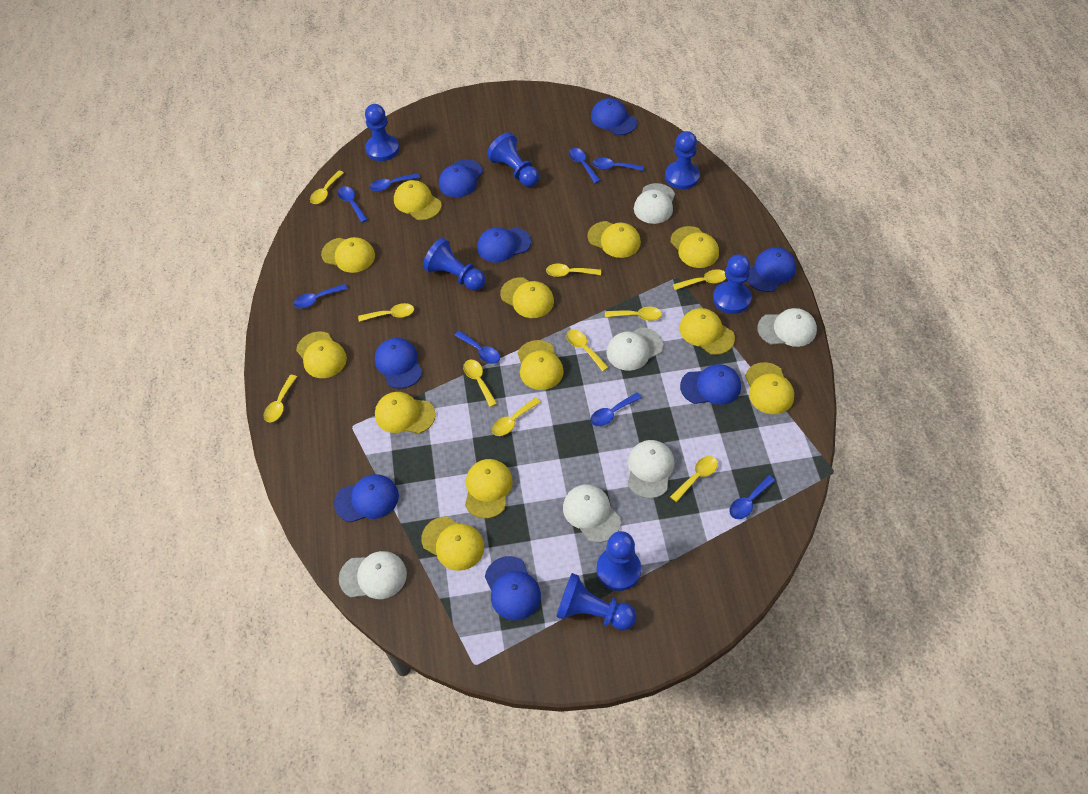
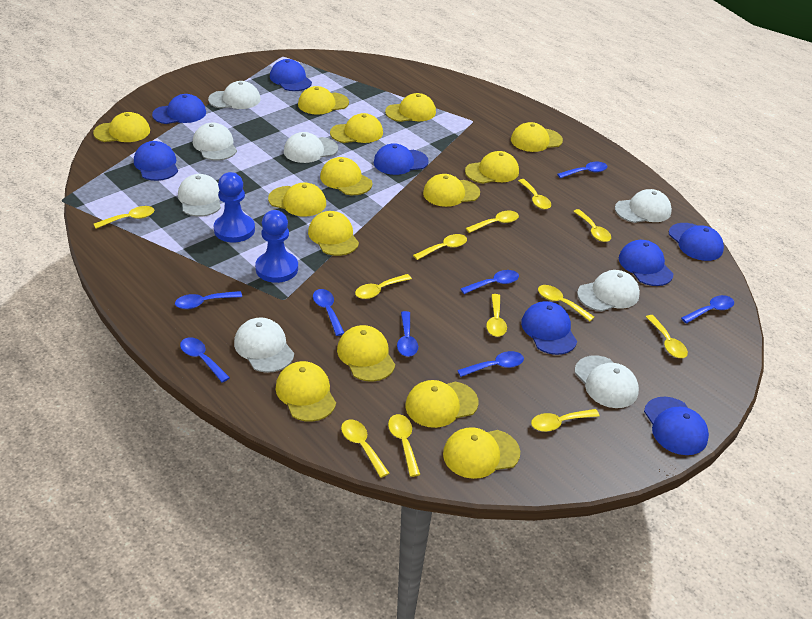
blue pawn: 7 -> 2
white cap: 6 -> 8
yellow cap: 12 -> 14
yellow spoon: 10 -> 12

